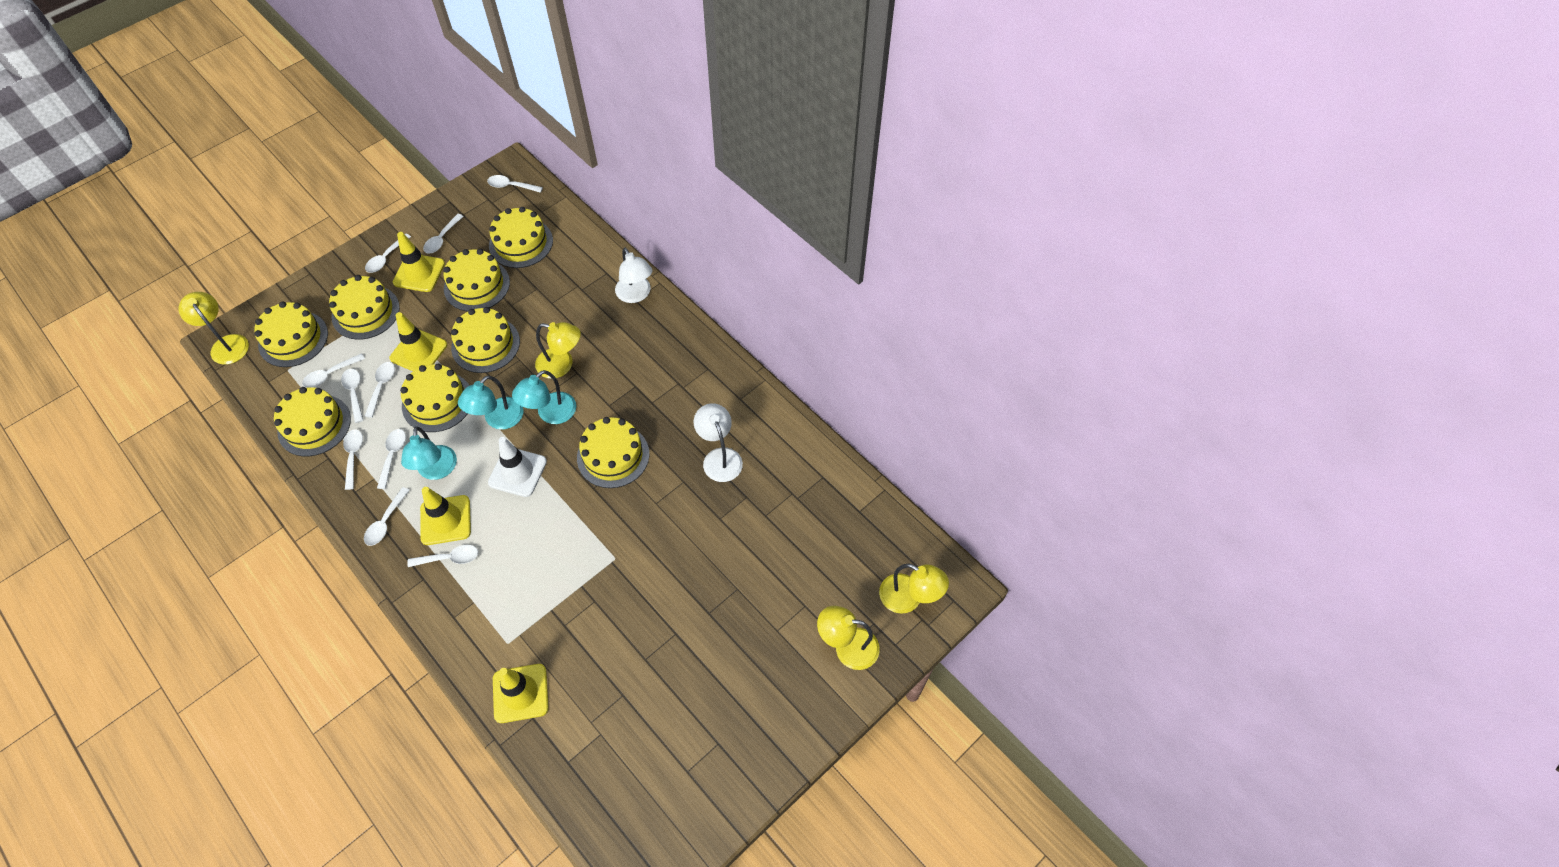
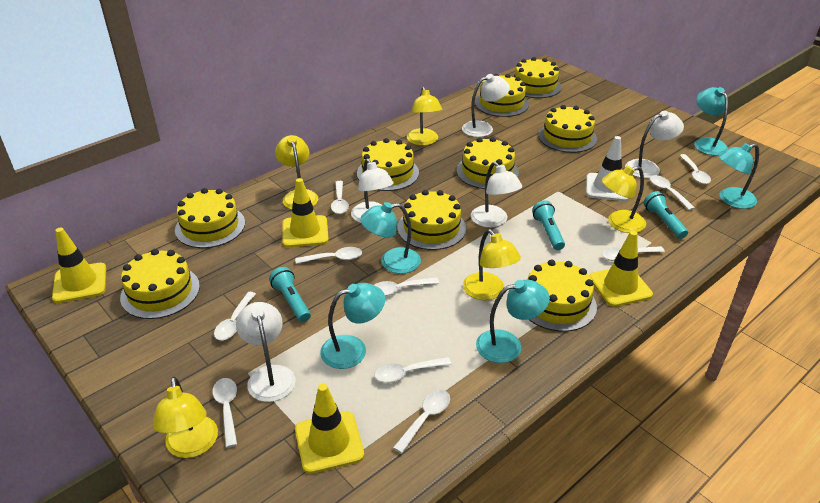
turquoise flashlight: 0 -> 3
turquoise lamp: 3 -> 5
white lamp: 2 -> 5
yellow cake: 8 -> 9
yellow lamp: 4 -> 5

